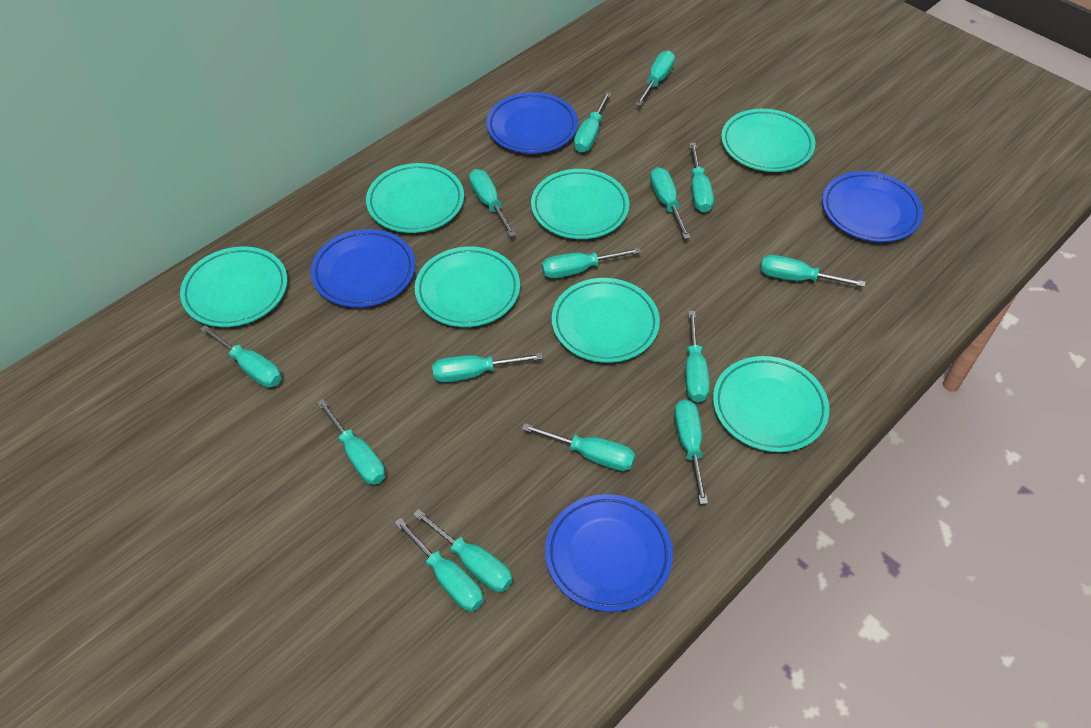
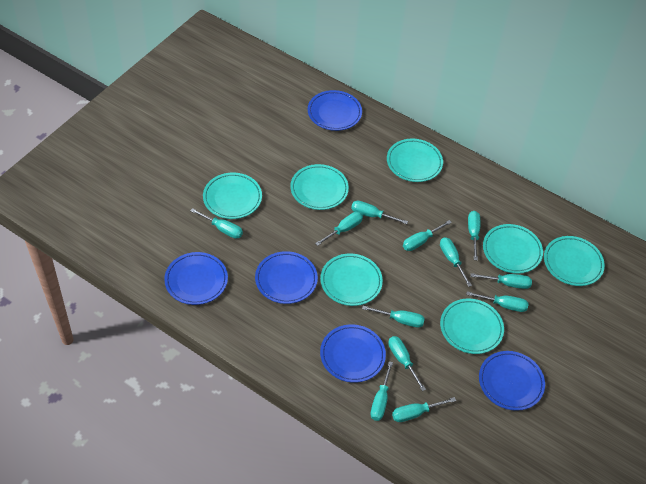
blue plate: 4 -> 5
turquoise screwdriver: 15 -> 12

